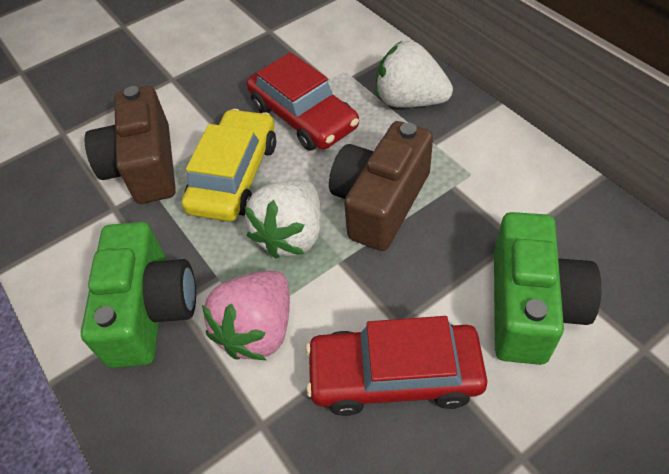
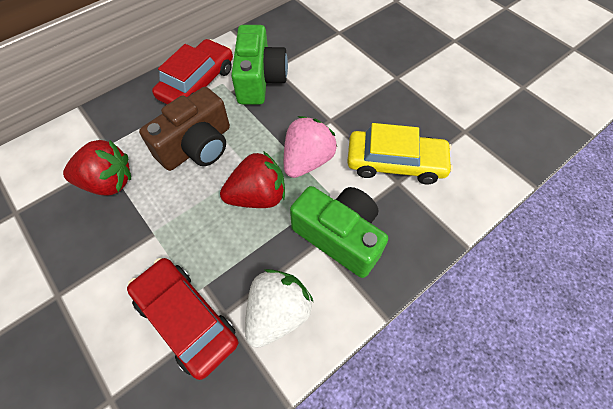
brown camera: 2 -> 1
red strawberry: 0 -> 2
white strawberry: 2 -> 1

